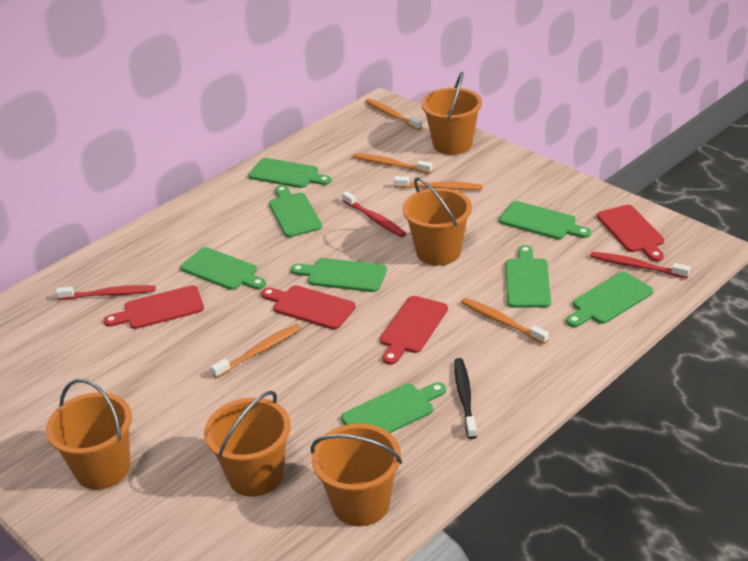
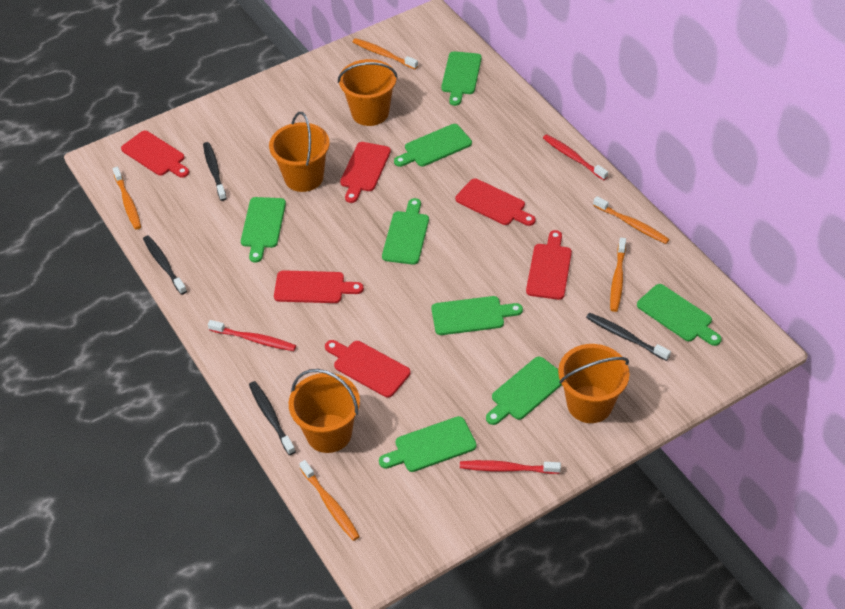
black toothbrush: 1 -> 4
orange bucket: 5 -> 4
red cutting board: 4 -> 6

